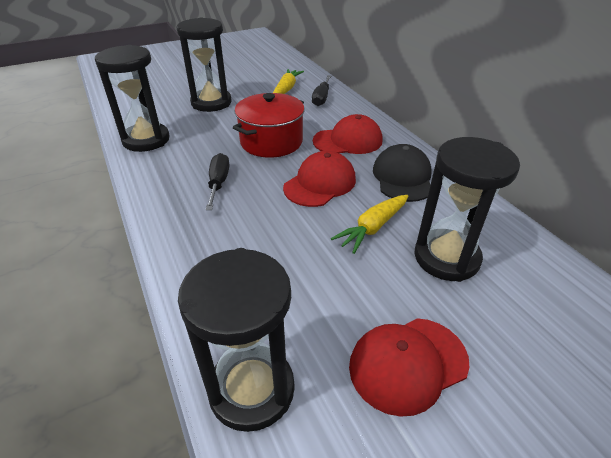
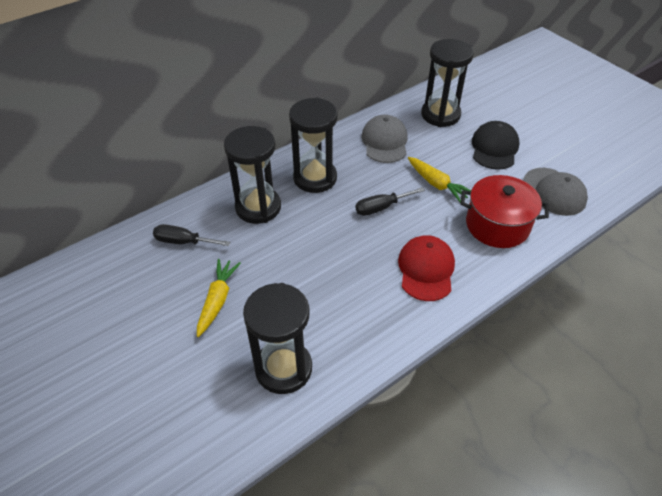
grey cap: 0 -> 2
red cap: 3 -> 1

